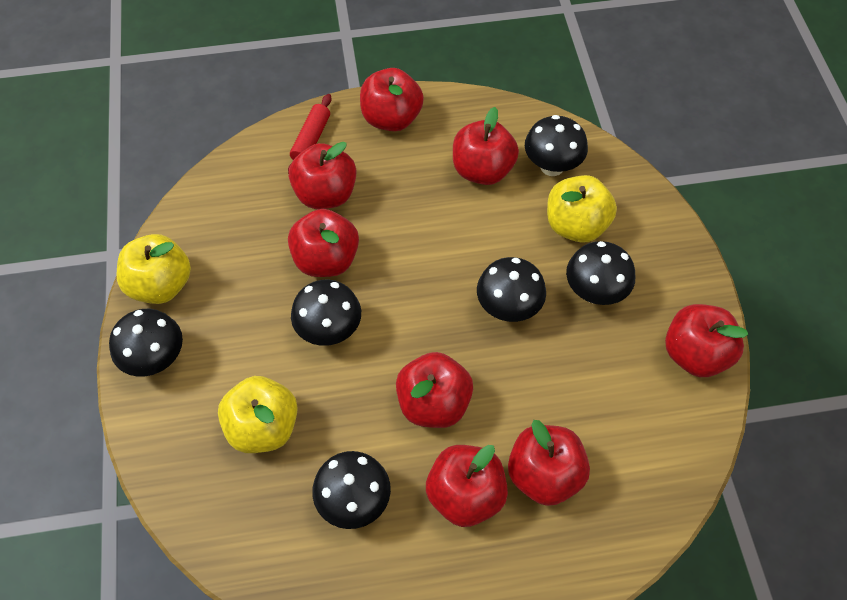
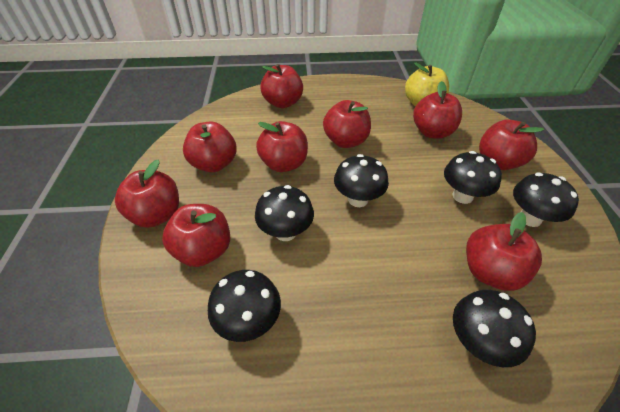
red apple: 8 -> 9
red rolling pin: 1 -> 0
yellow apple: 3 -> 1

